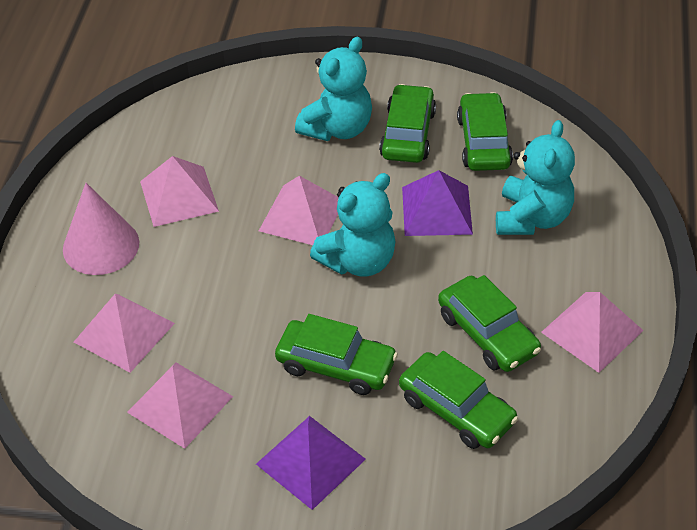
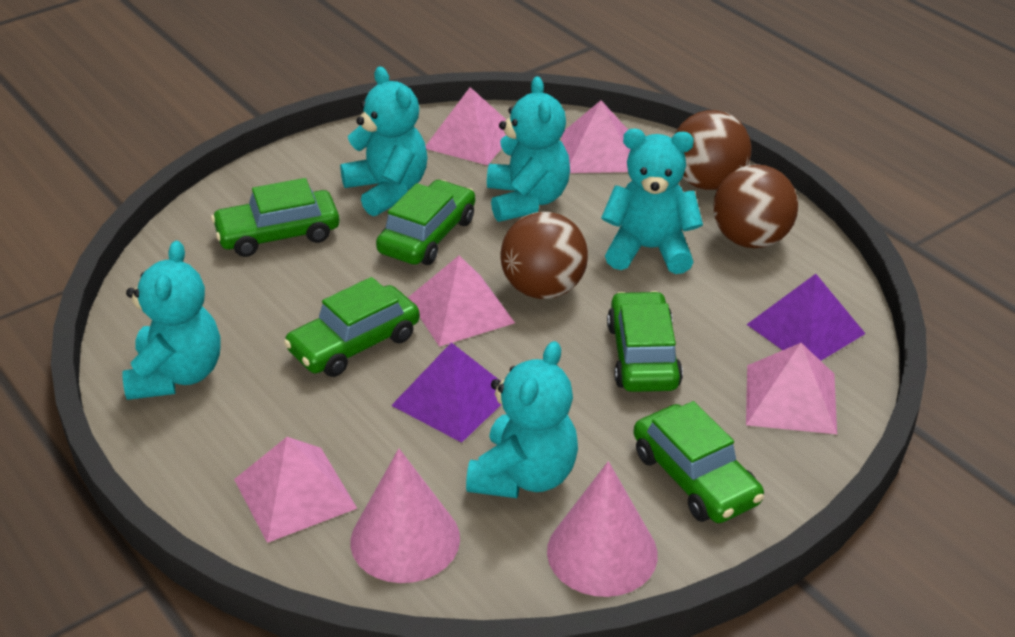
brown ball: 0 -> 3
pink cone: 1 -> 2
turquoise teddy bear: 3 -> 5

